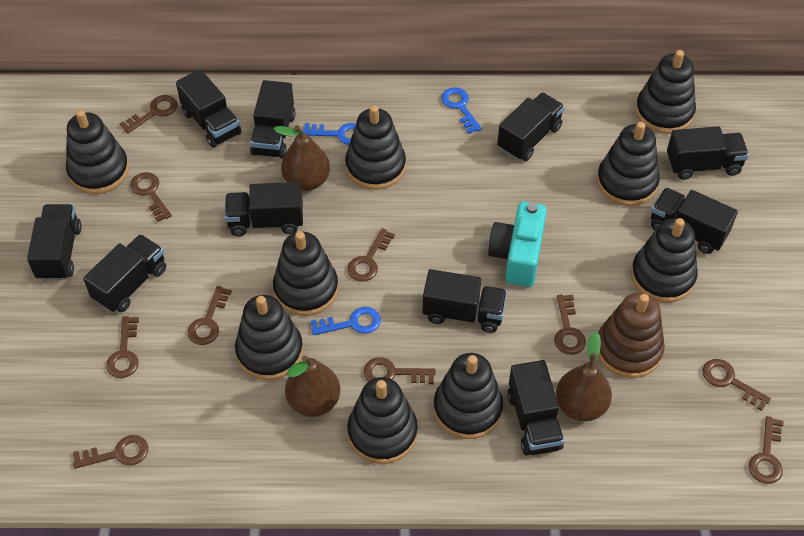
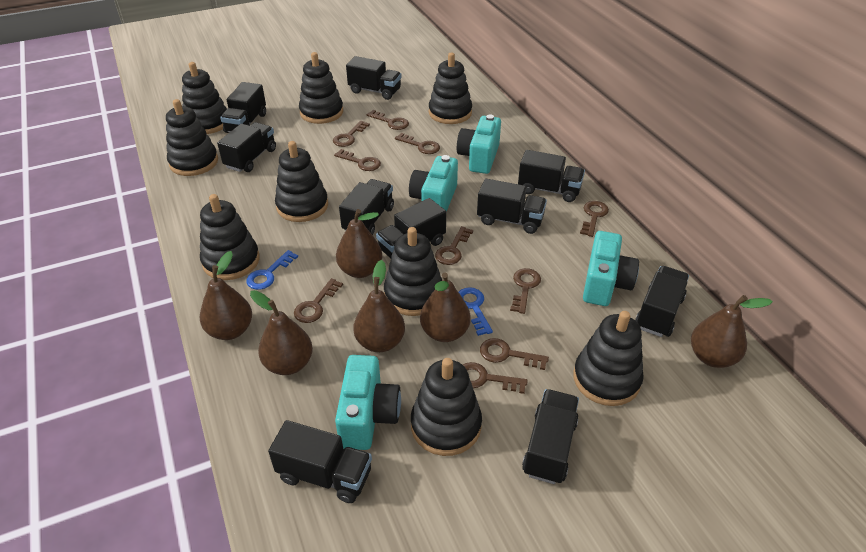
blue key: 3 -> 2
brown pear: 3 -> 6
brown stacking toy: 1 -> 0
turquoise camera: 1 -> 4

